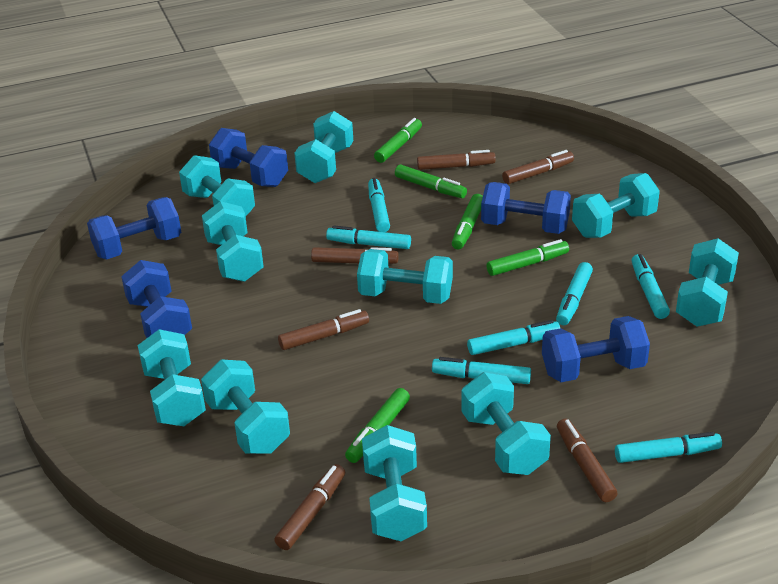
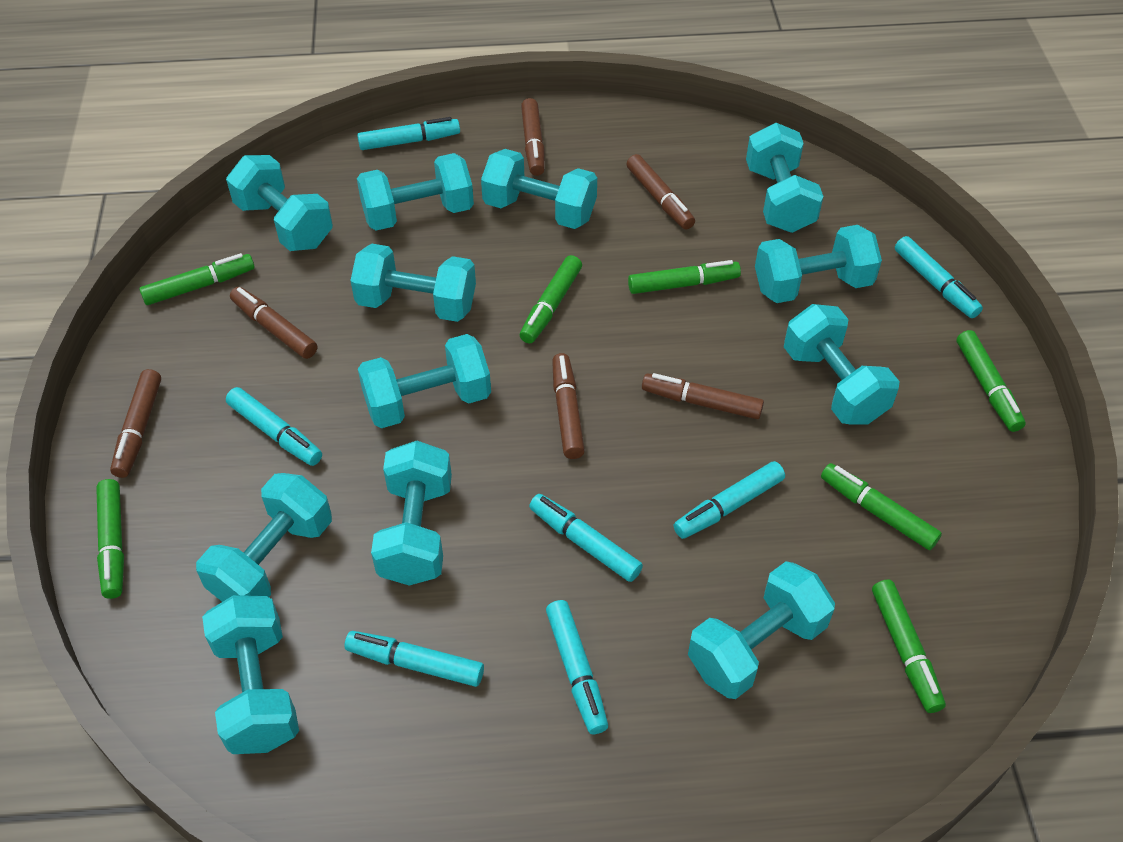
blue dumbbell: 5 -> 0
green marker: 5 -> 7
turquoise dumbbell: 10 -> 12

